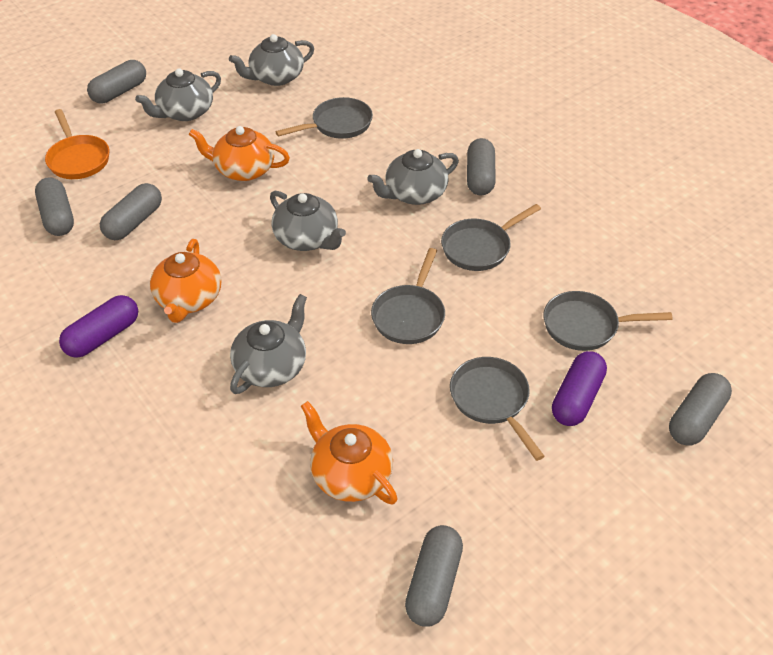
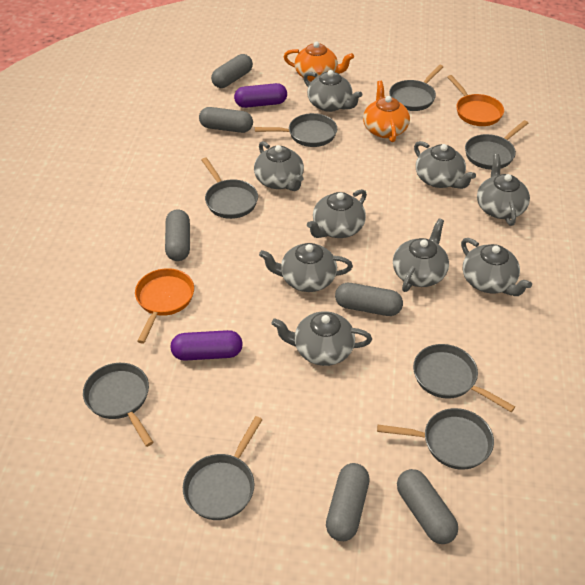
grey pan: 5 -> 8
grey teapot: 5 -> 9
orange pan: 1 -> 2
orange teapot: 3 -> 2

